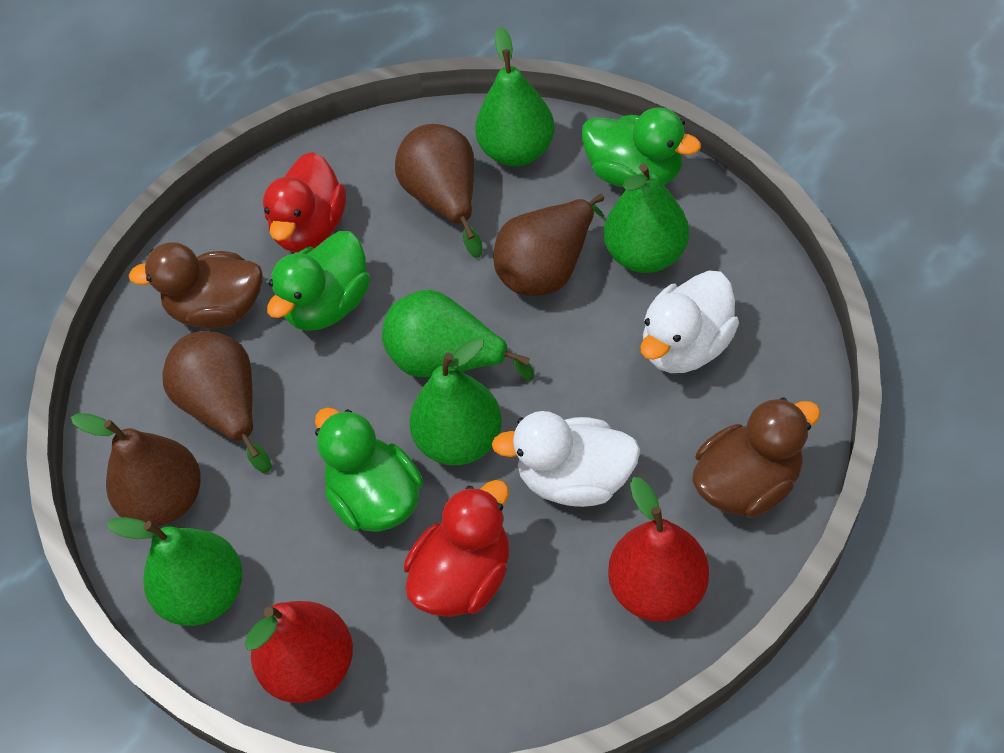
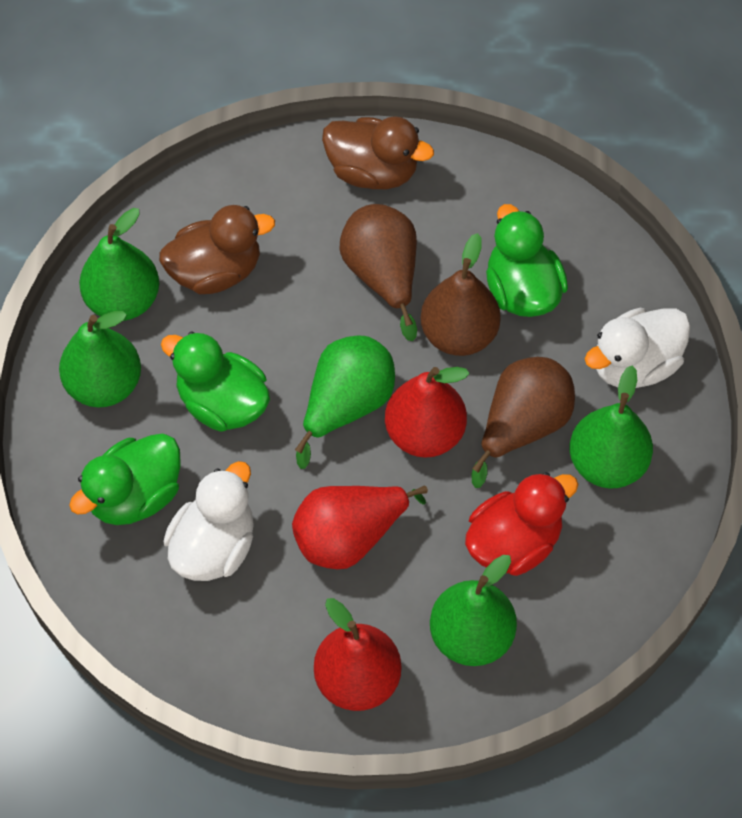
brown pear: 4 -> 3
red duck: 2 -> 1
red pear: 2 -> 3

